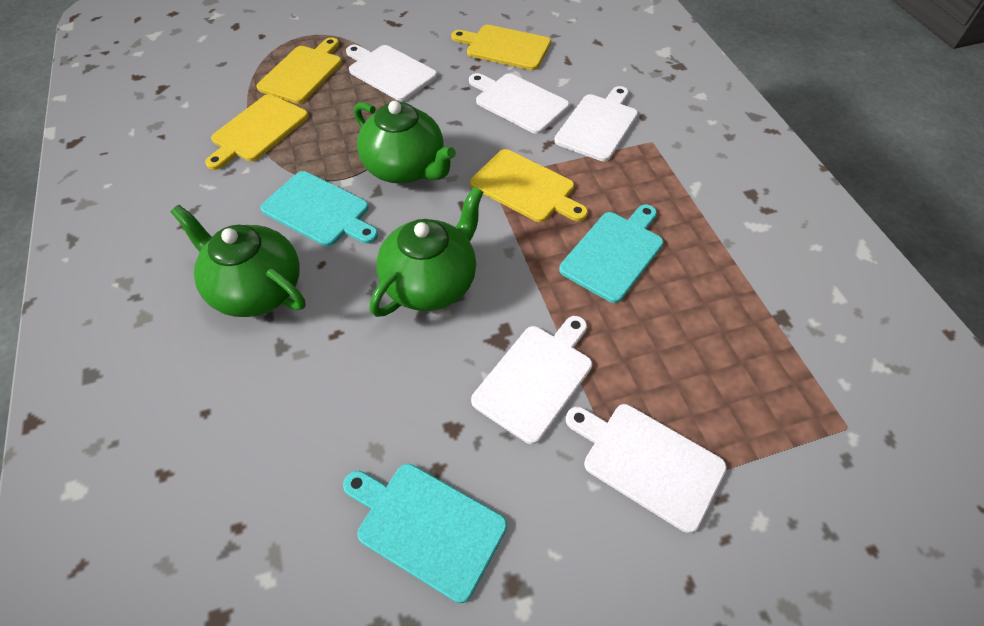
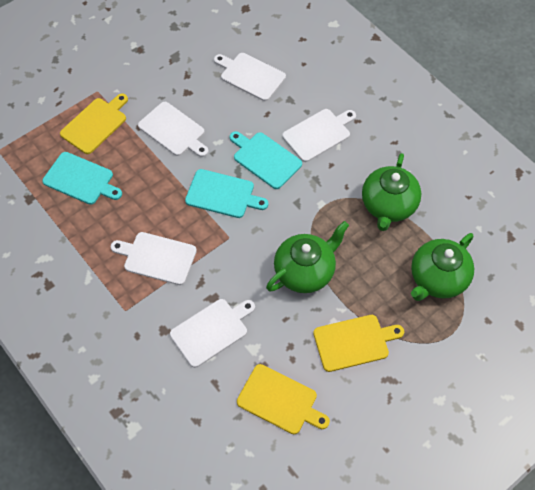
yellow cutting board: 4 -> 3

